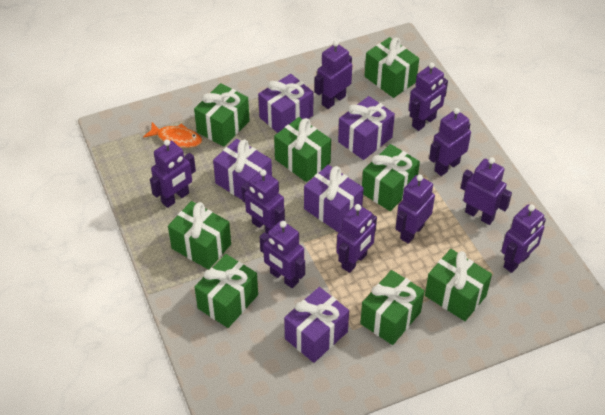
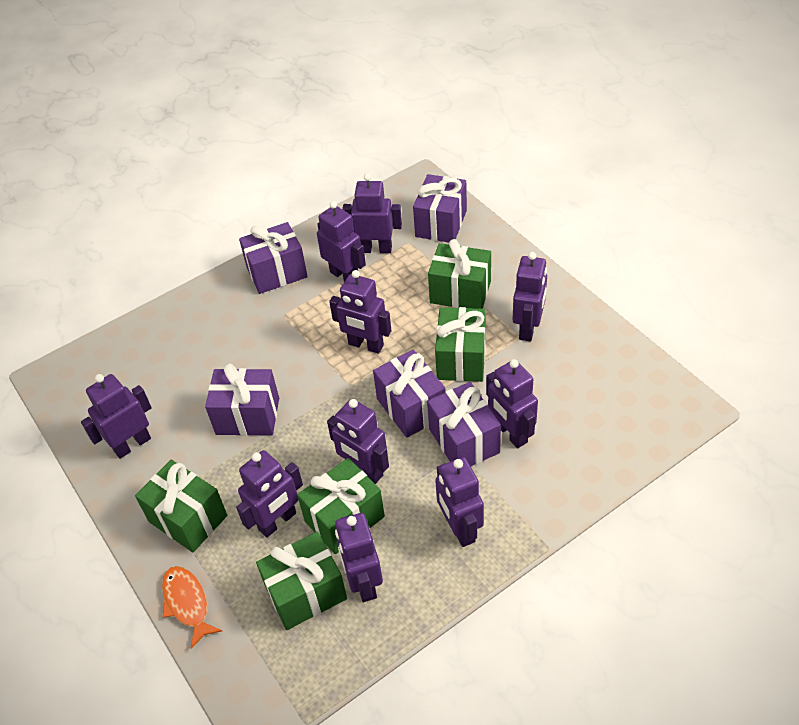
green gift: 8 -> 5

